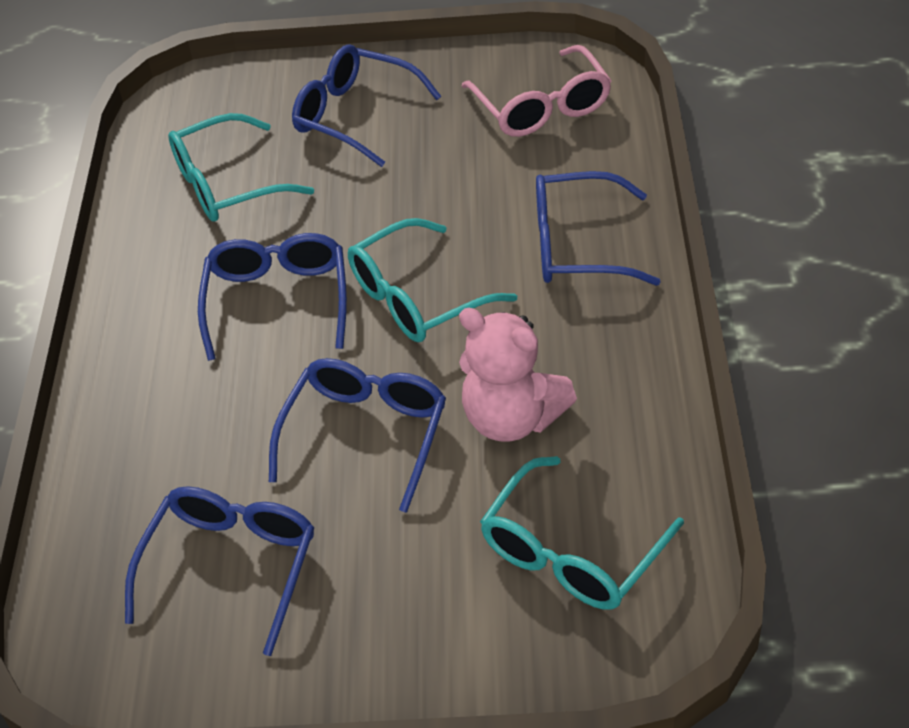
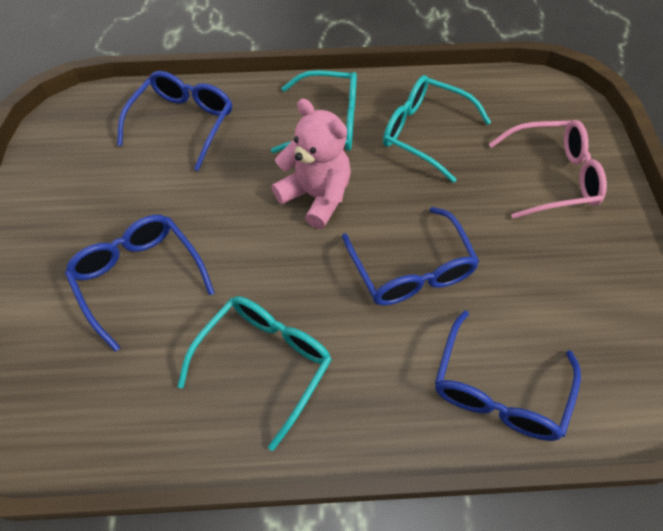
blue glasses: 5 -> 4

